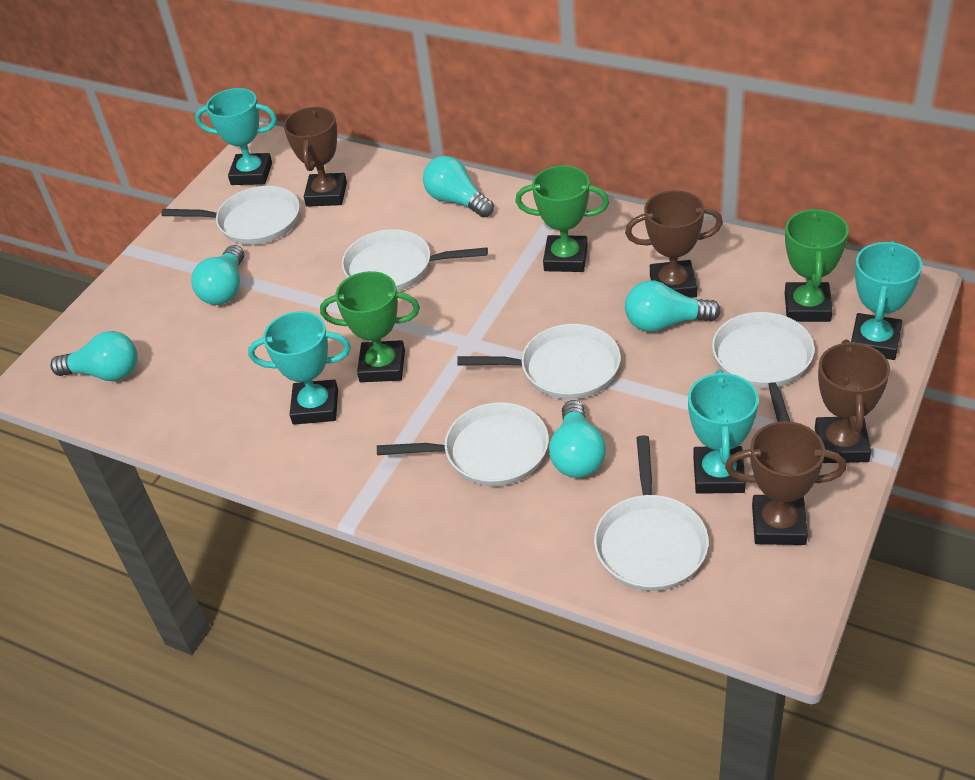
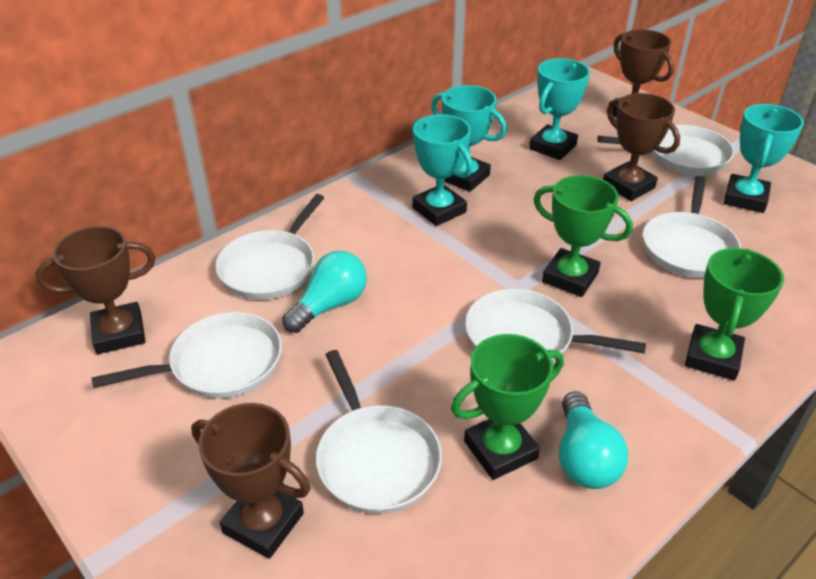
turquoise light bulb: 5 -> 2

